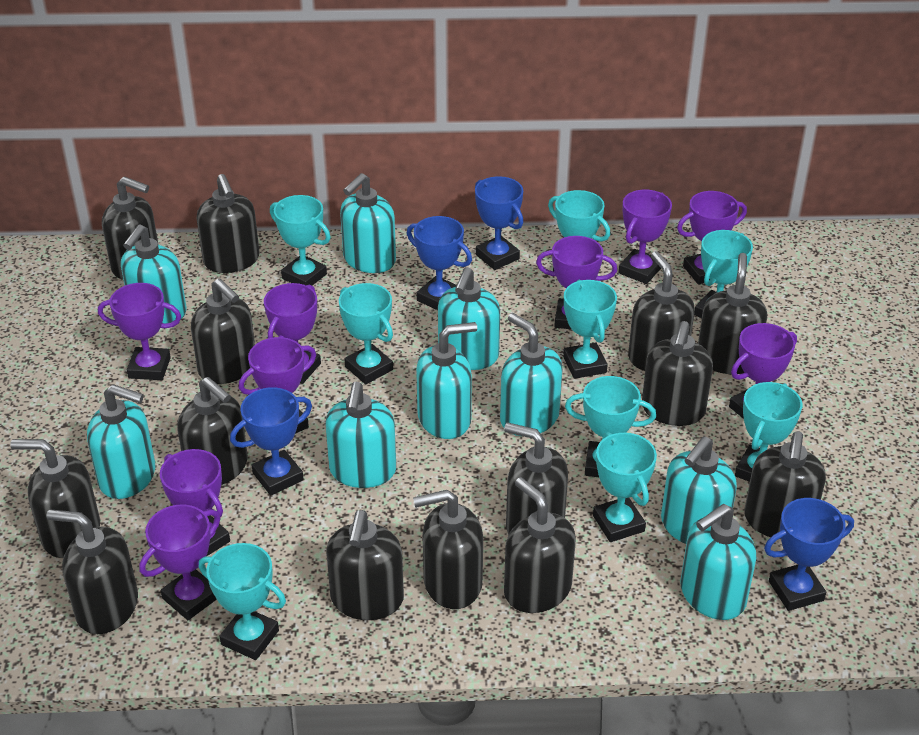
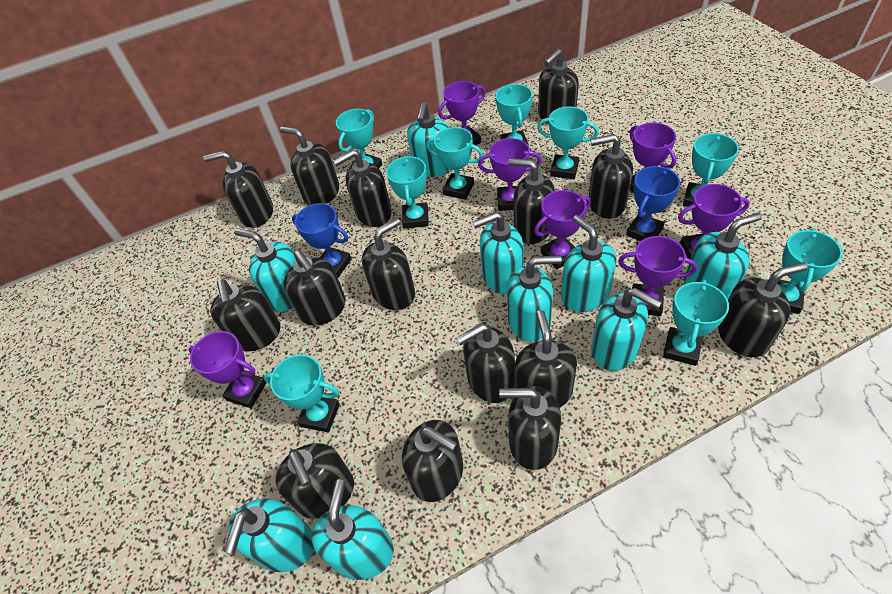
black soap dispenser: 14 -> 15
blue trophy: 4 -> 2
purple trophy: 9 -> 7

